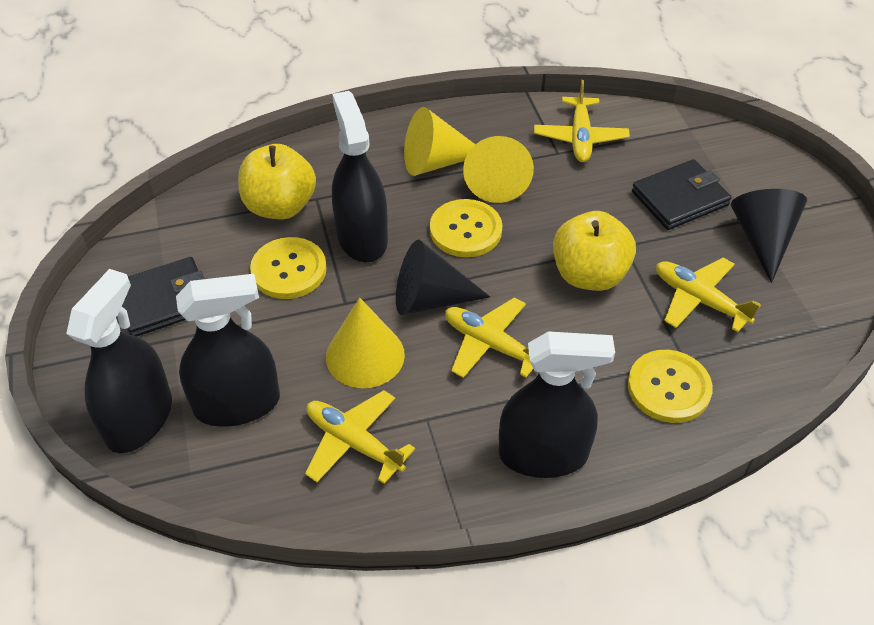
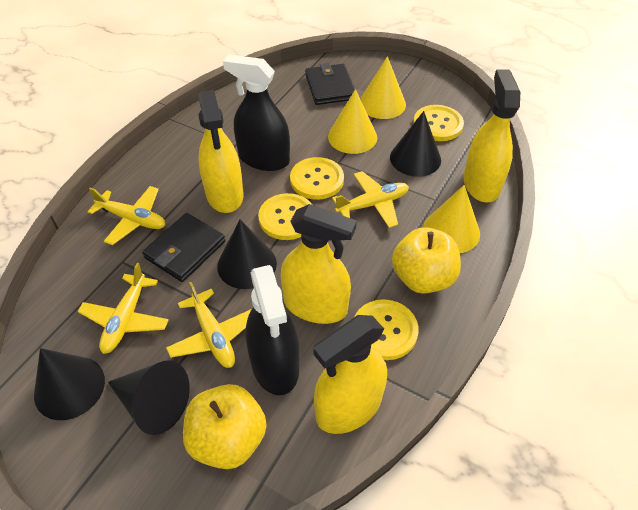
black cone: 2 -> 4
black spray bottle: 4 -> 2
yellow button: 3 -> 4
yellow spray bottle: 0 -> 4

